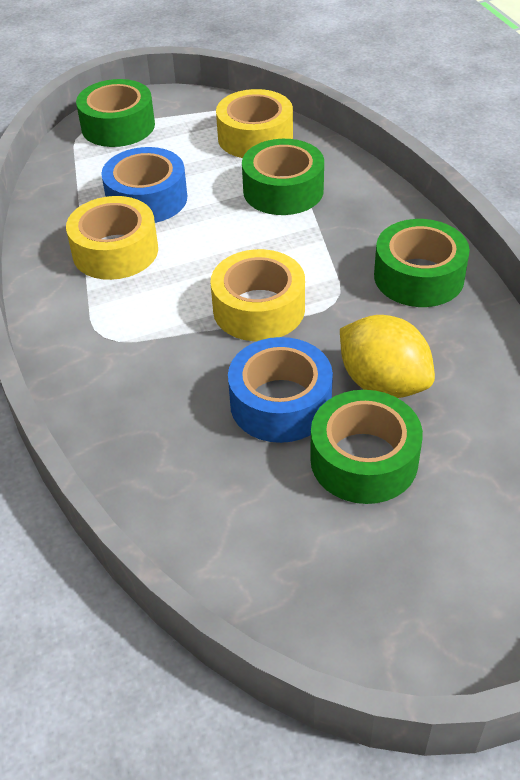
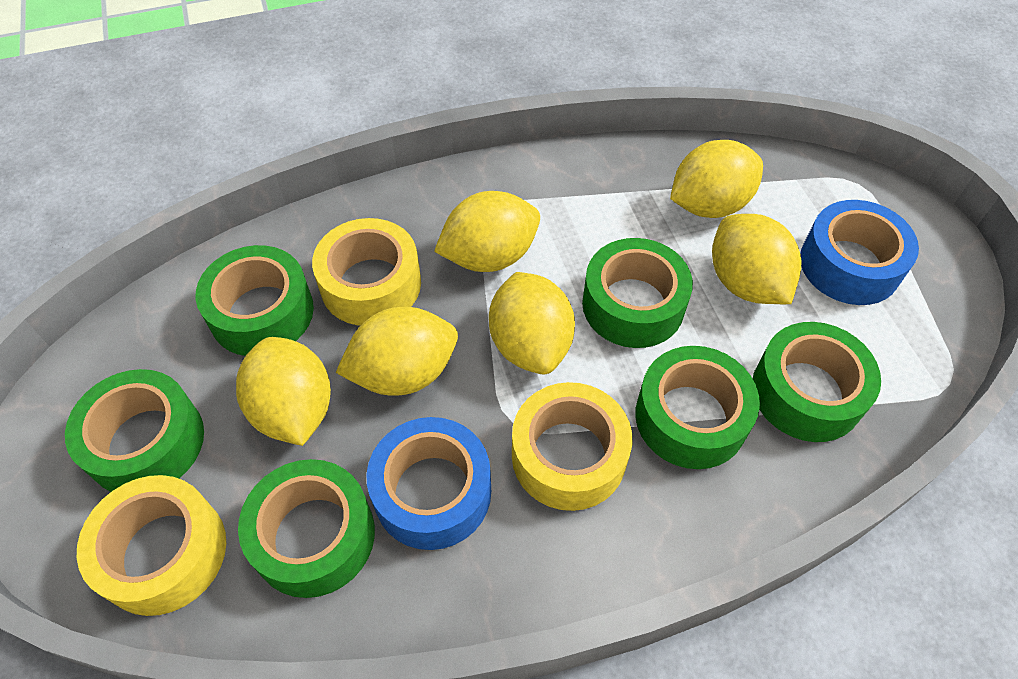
green tape: 4 -> 6
yellow lemon: 1 -> 6

